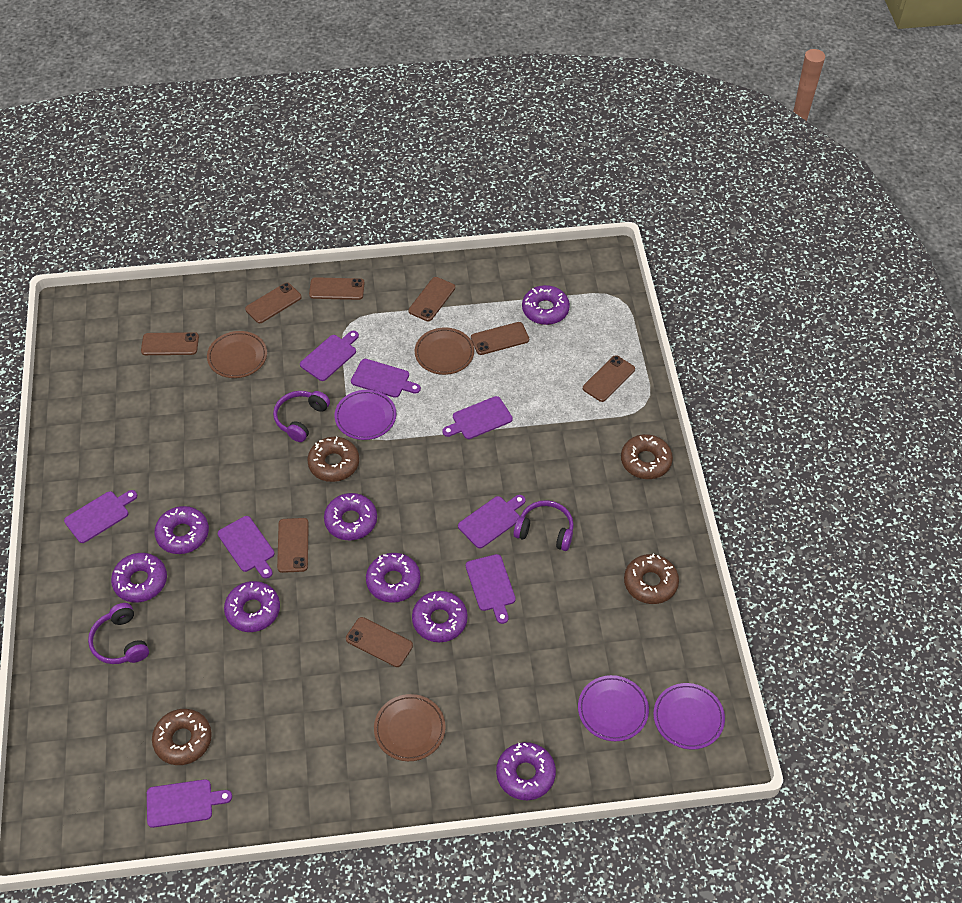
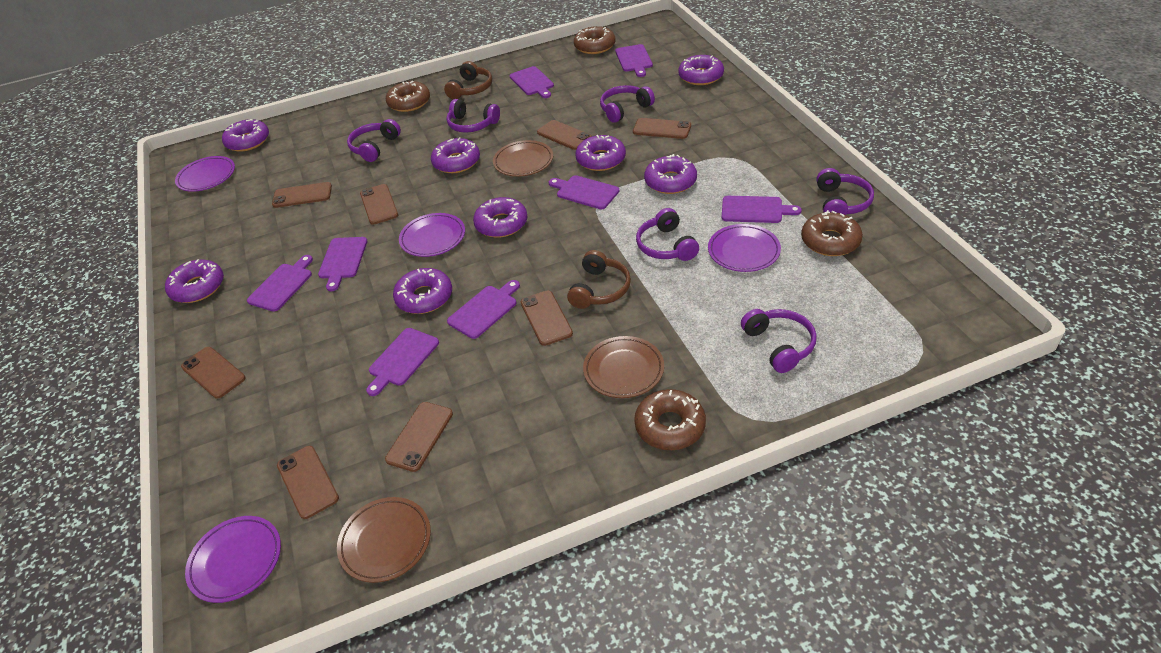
brown headphones: 0 -> 2
purple headphones: 3 -> 6
purple plate: 3 -> 4

